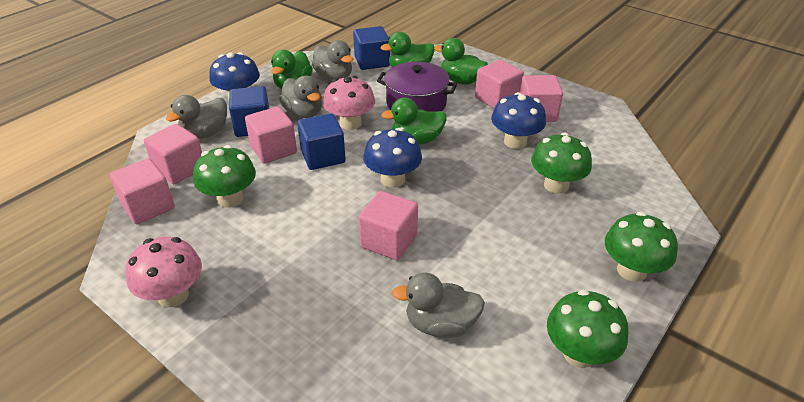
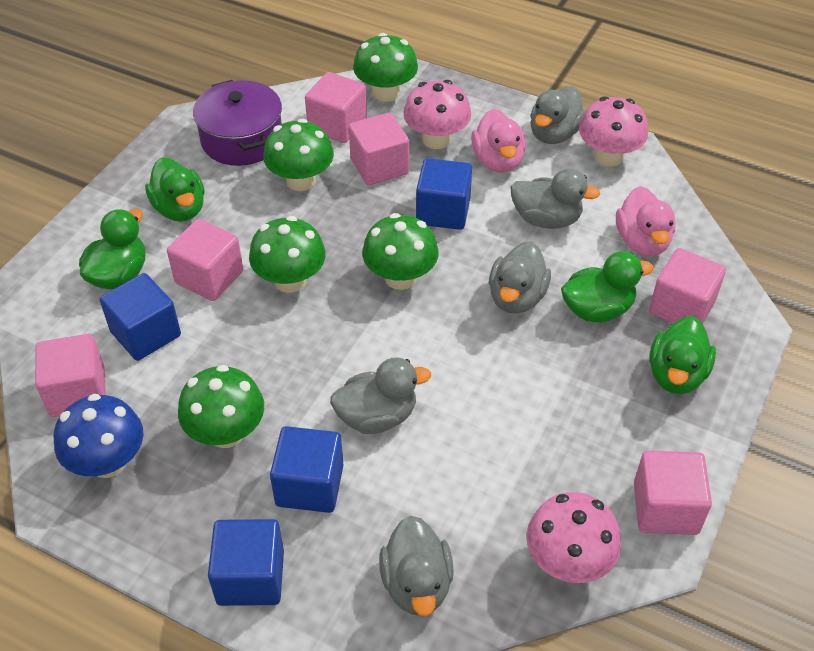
blue cube: 3 -> 4
blue mushroom: 3 -> 1
green mushroom: 4 -> 5
grey duck: 4 -> 5
pink duck: 0 -> 2
pink mushroom: 2 -> 3

